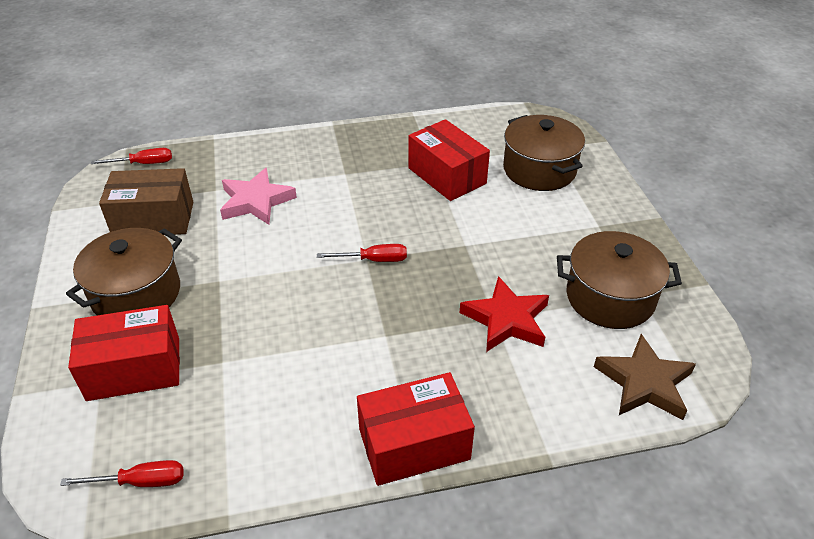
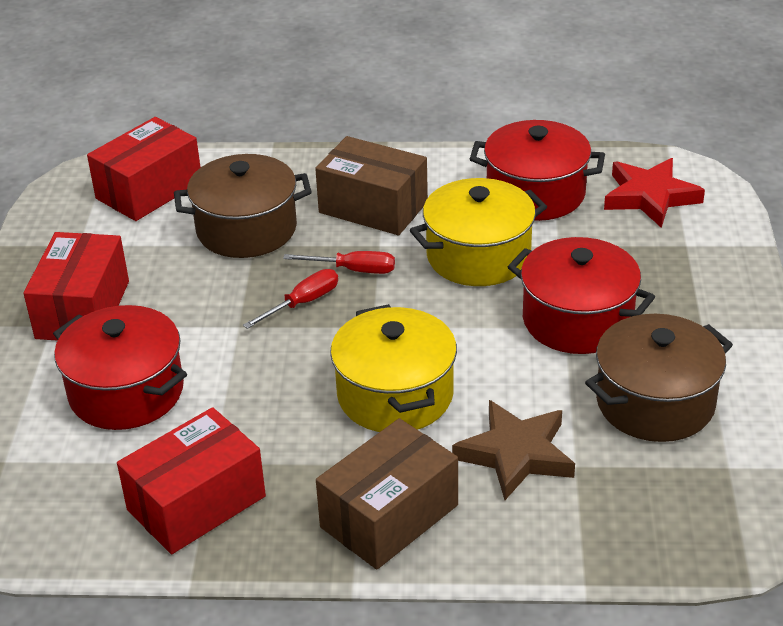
brown box: 1 -> 2
brown pot: 3 -> 2
pink star: 1 -> 0
red pot: 0 -> 3
red screwdriver: 3 -> 2
yellow pot: 0 -> 2

